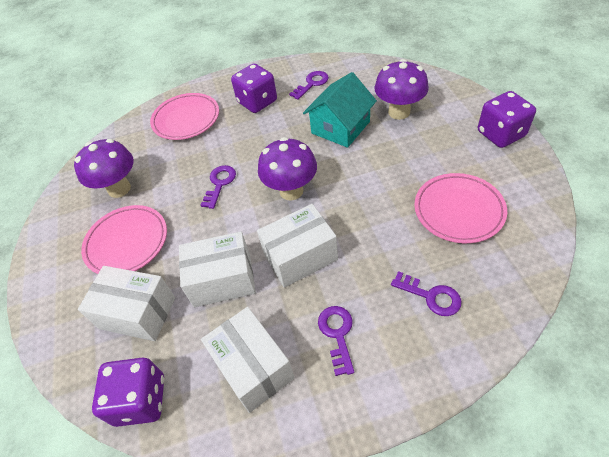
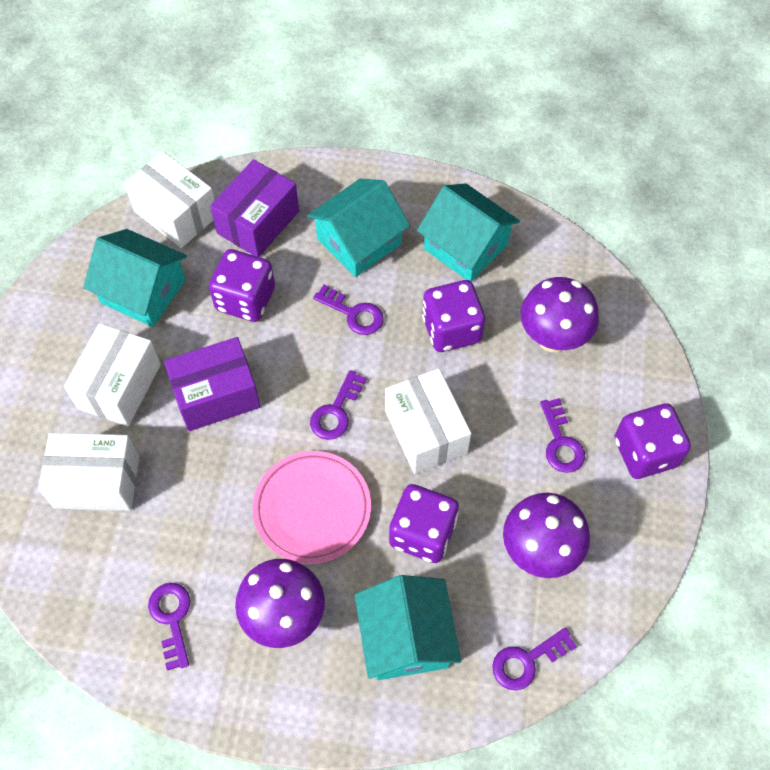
pink plate: 3 -> 1
purple box: 0 -> 2
purple dice: 3 -> 4
purple key: 4 -> 5
turquoise house: 1 -> 4

